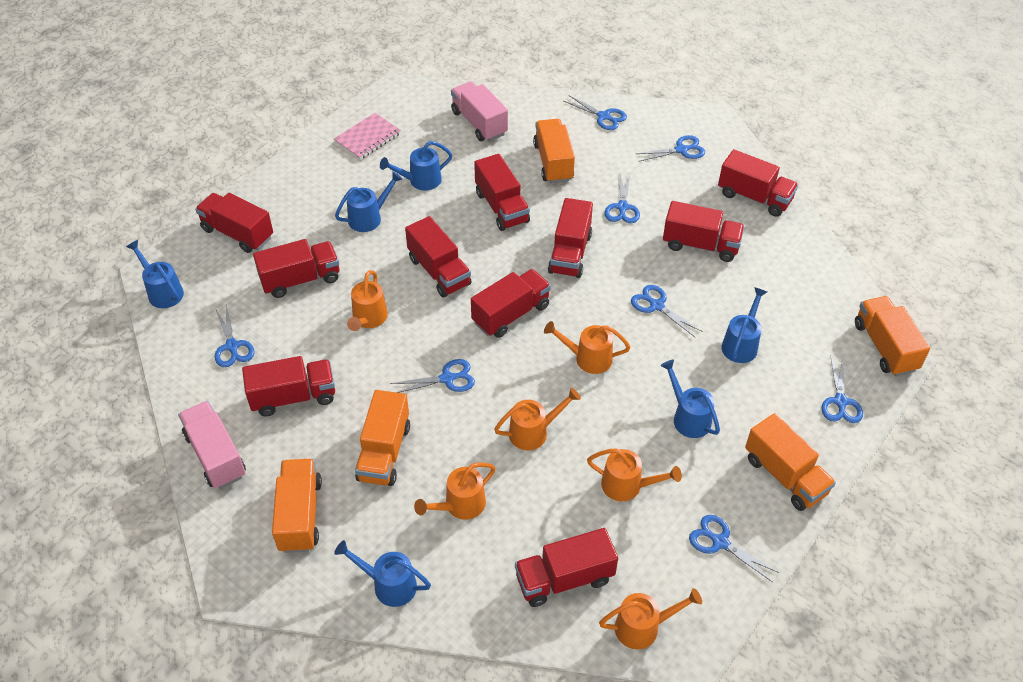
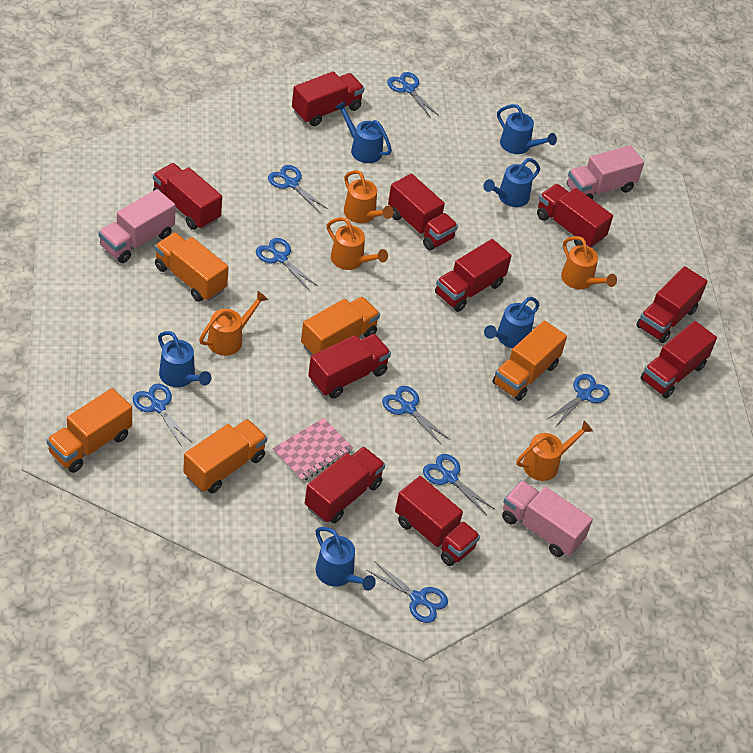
orange watering can: 6 -> 5
pink truck: 2 -> 3

